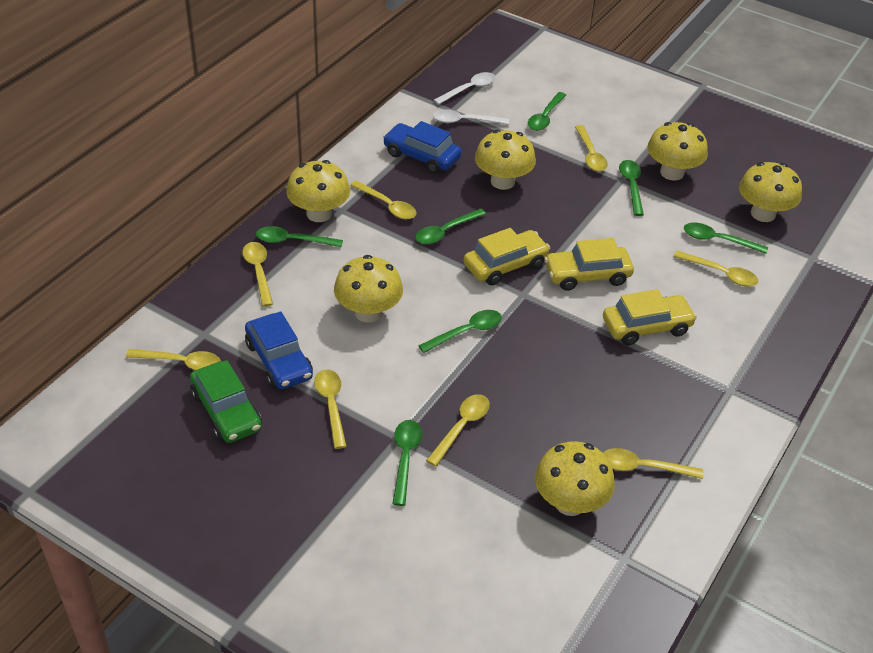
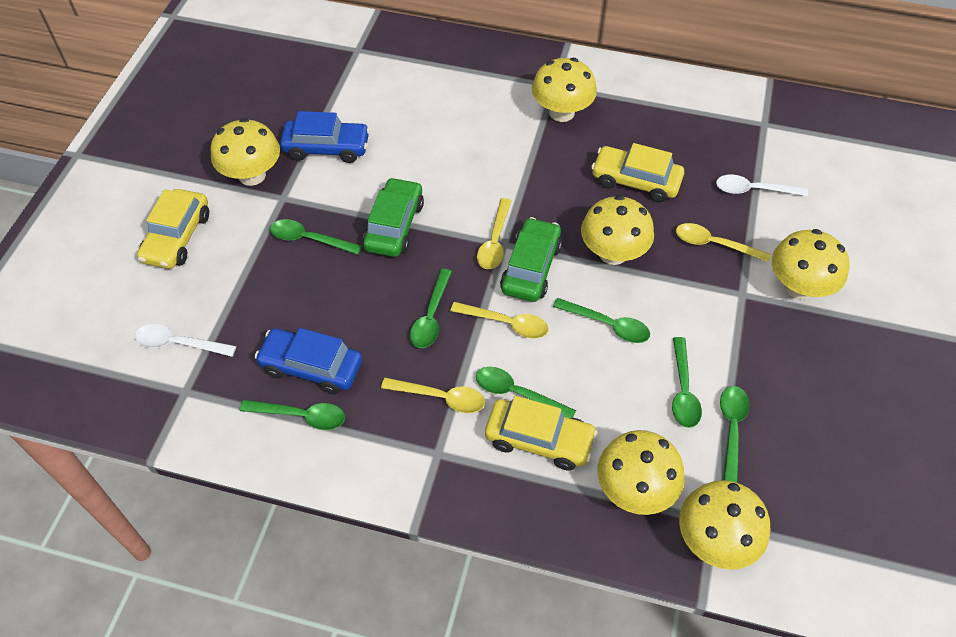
green car: 1 -> 2
yellow spoon: 8 -> 4

